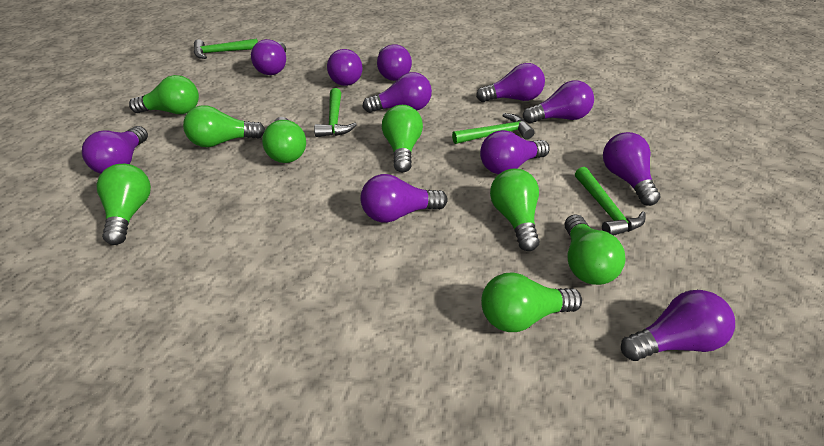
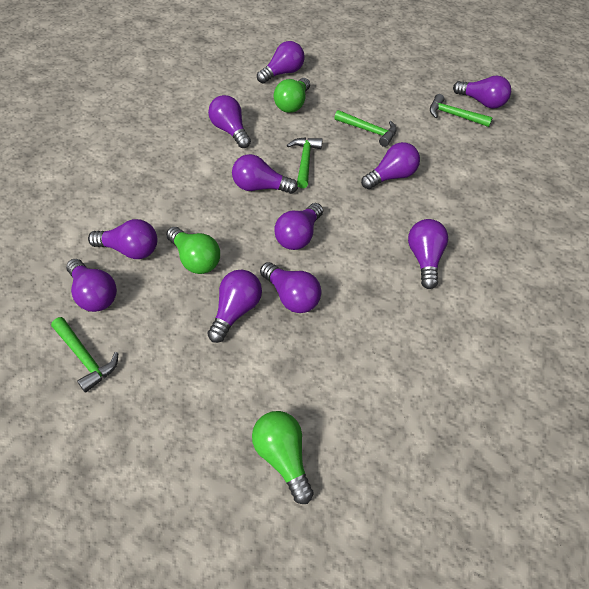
green light bulb: 8 -> 3

